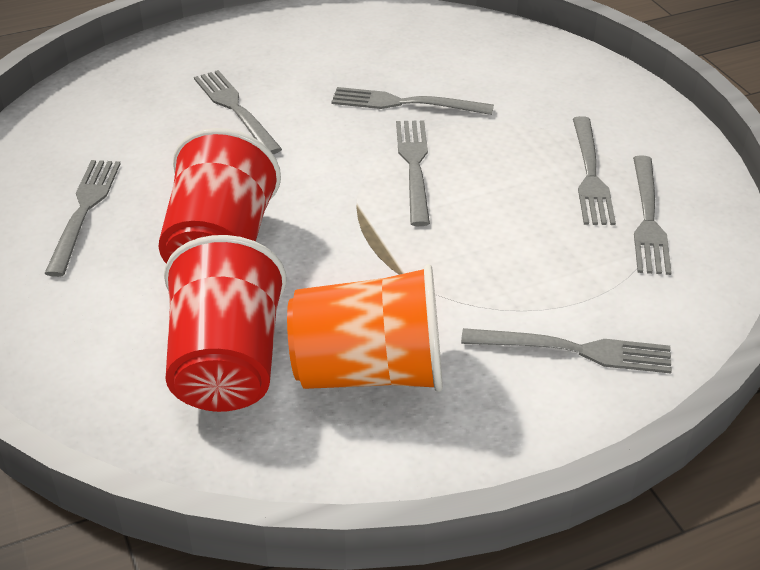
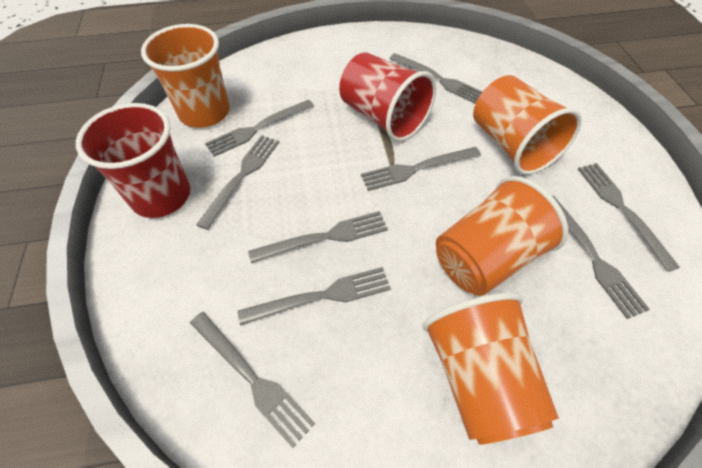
grey fork: 7 -> 9
orange cup: 1 -> 4

